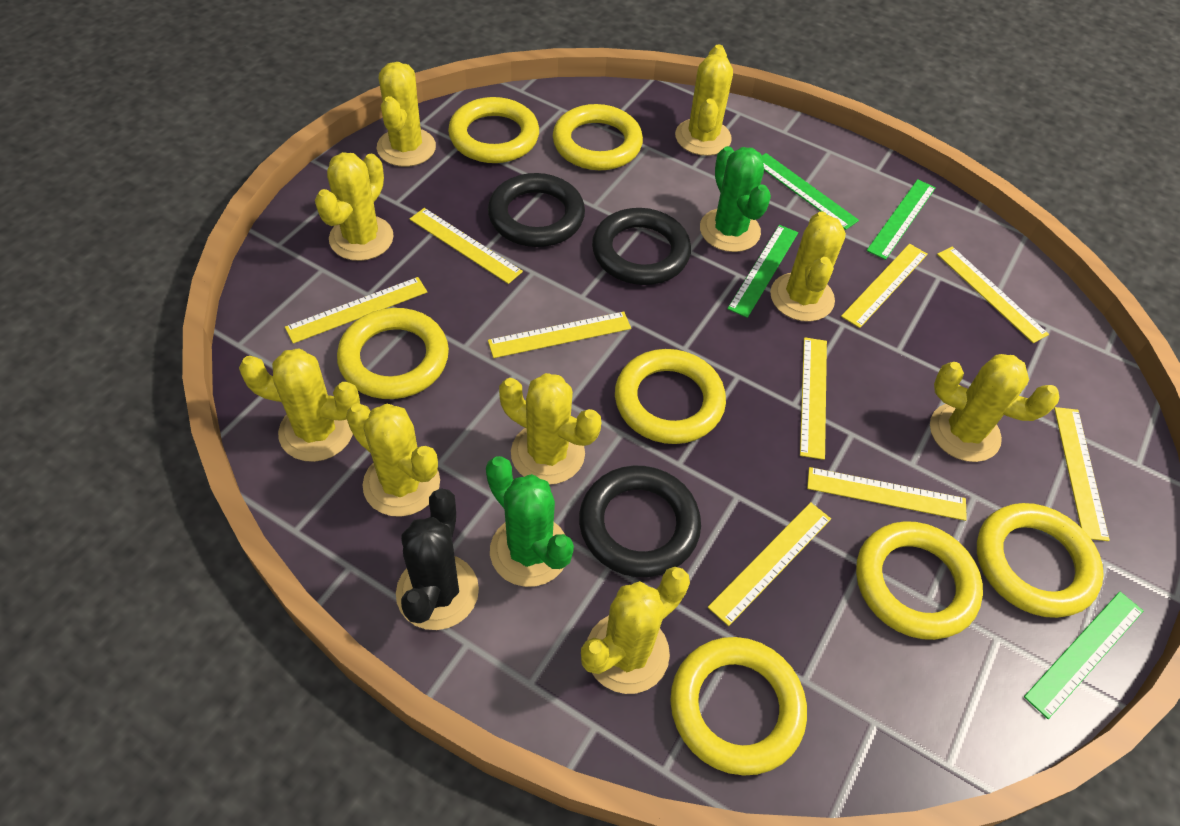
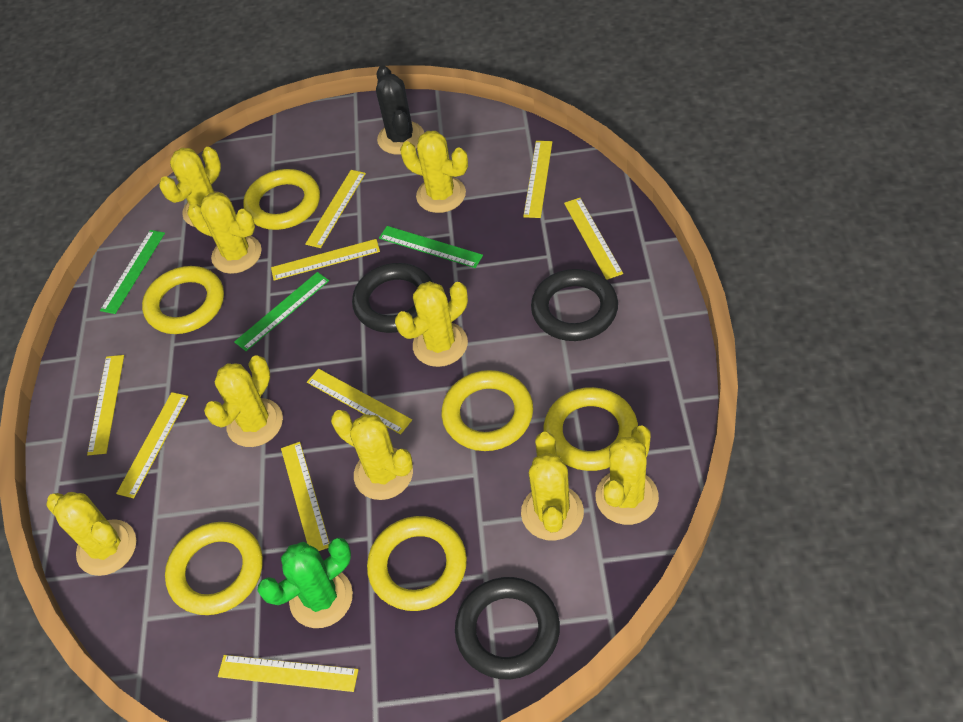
green cactus: 2 -> 1
green ruler: 4 -> 3
yellow ring: 7 -> 6

